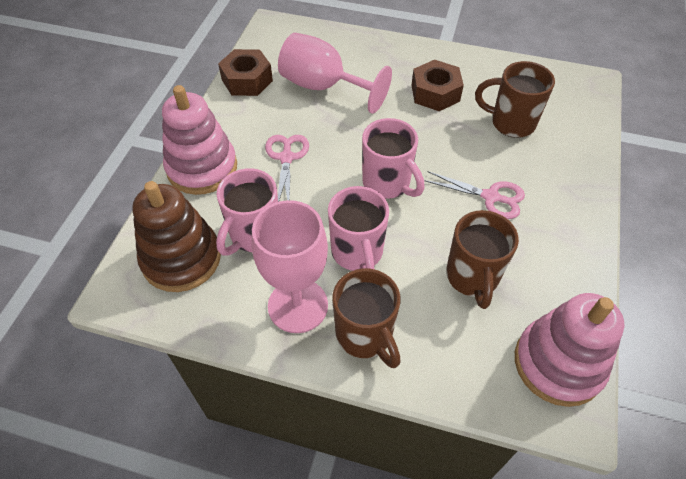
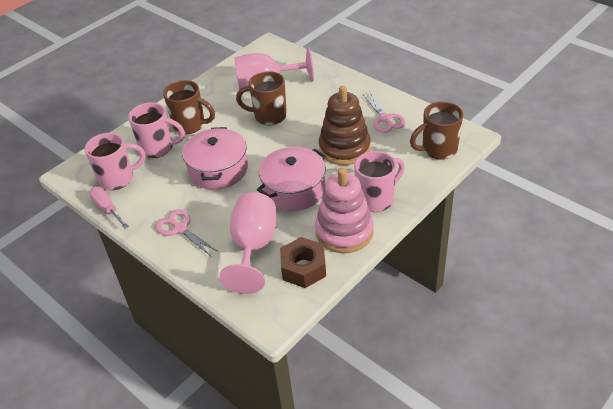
brown nut: 2 -> 1
pink pot: 0 -> 2
pink screwdriver: 0 -> 1
pink stacking toy: 2 -> 1

